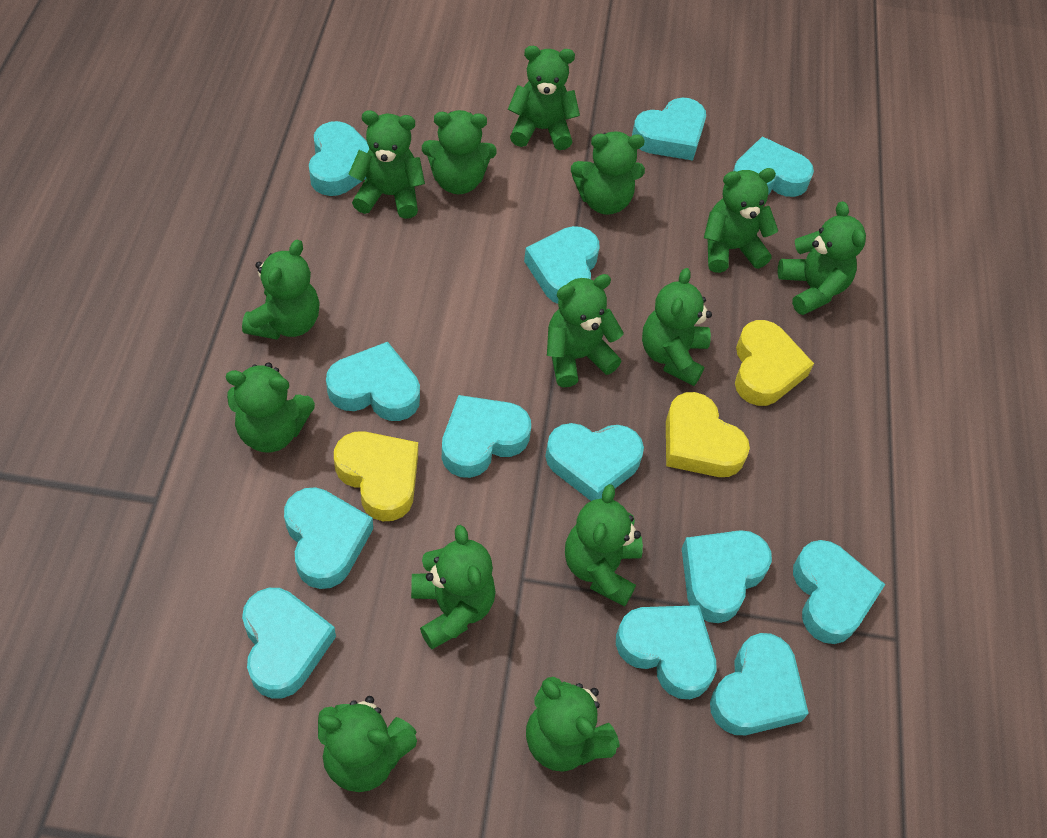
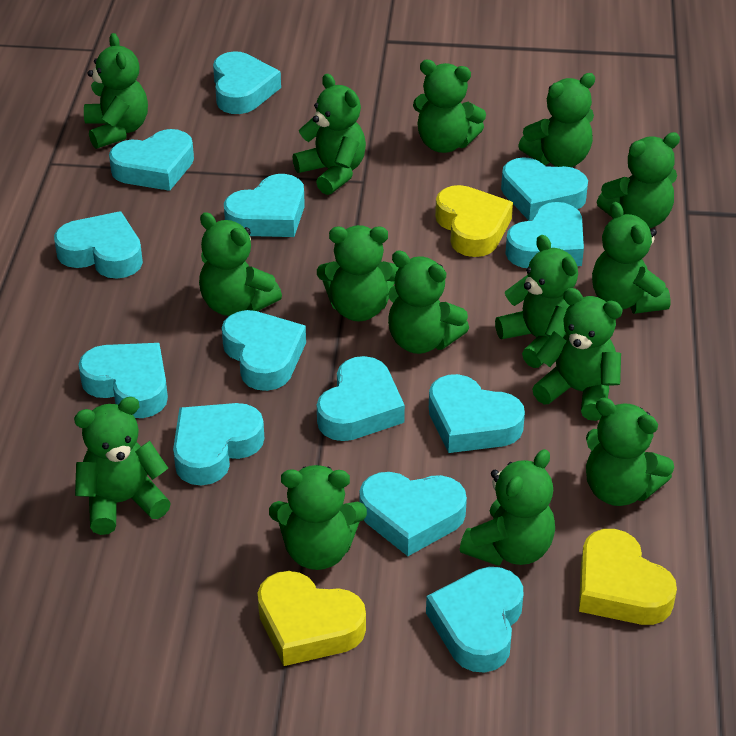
green teddy bear: 14 -> 15

